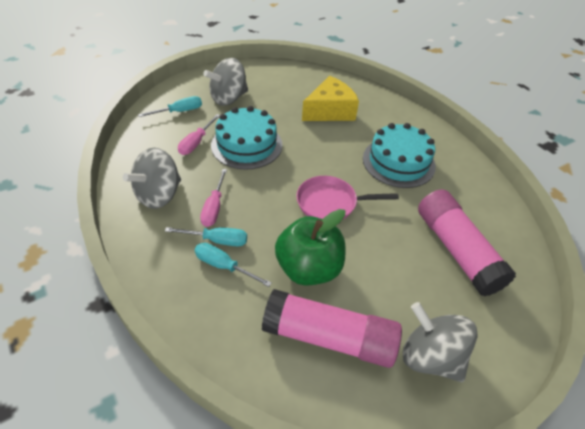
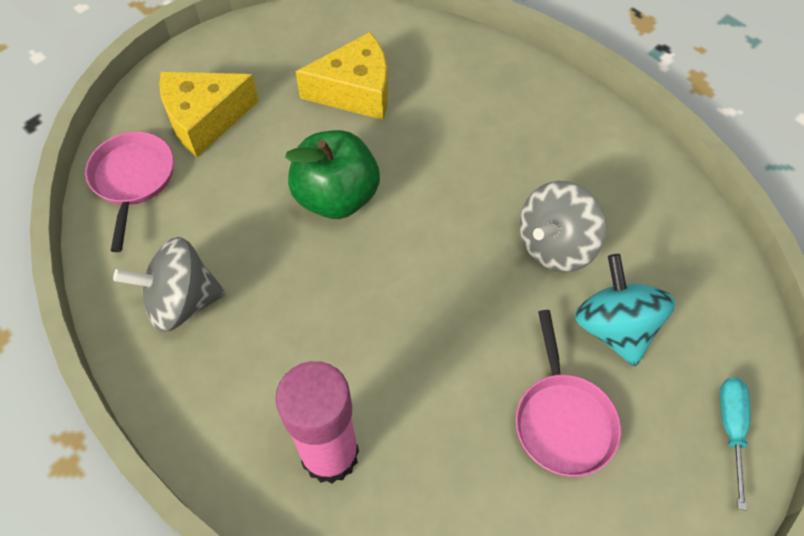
grey spinning top: 3 -> 2
pink glue stick: 2 -> 1
pink pan: 1 -> 2
pink screwdriver: 2 -> 0
turquoise cake: 2 -> 0
turquoise screwdriver: 3 -> 1
turquoise spinning top: 0 -> 1
yellow cheese: 1 -> 2

